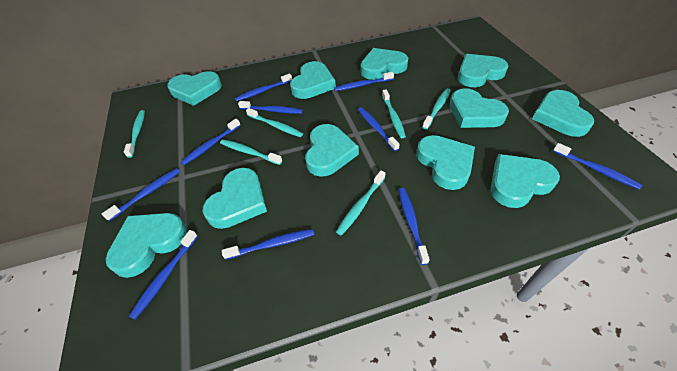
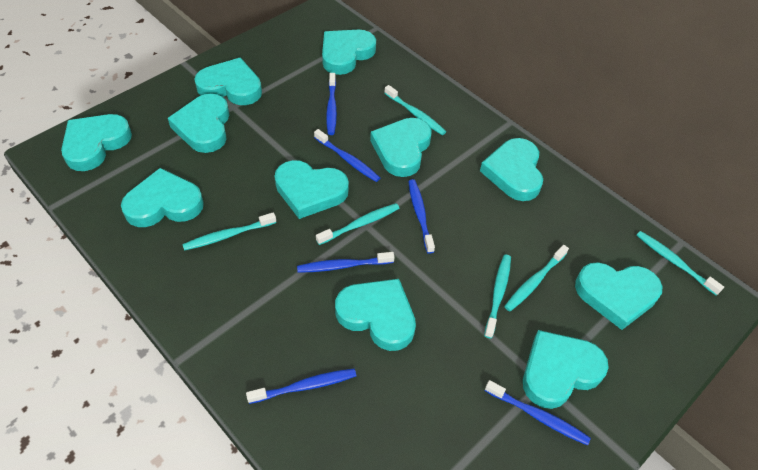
blue toothbrush: 10 -> 6

